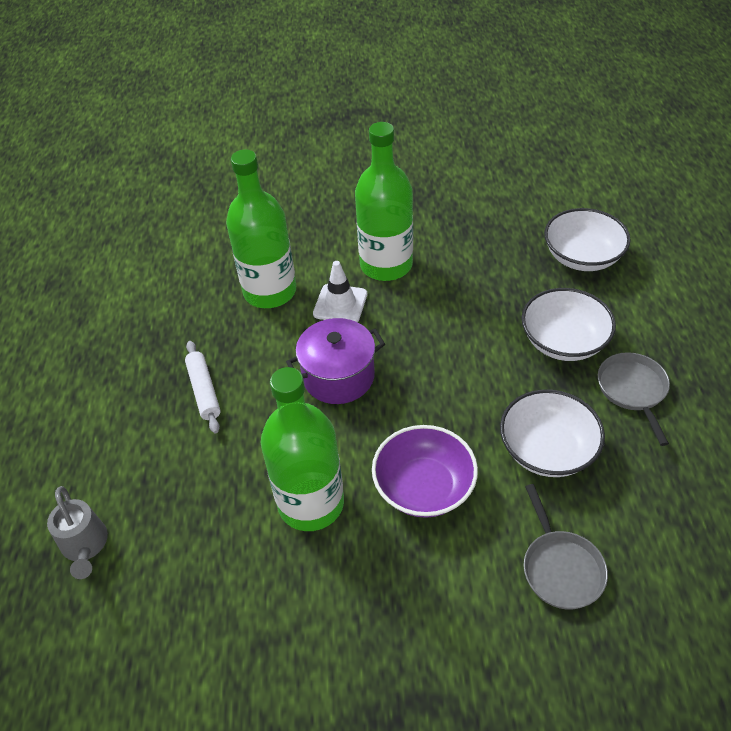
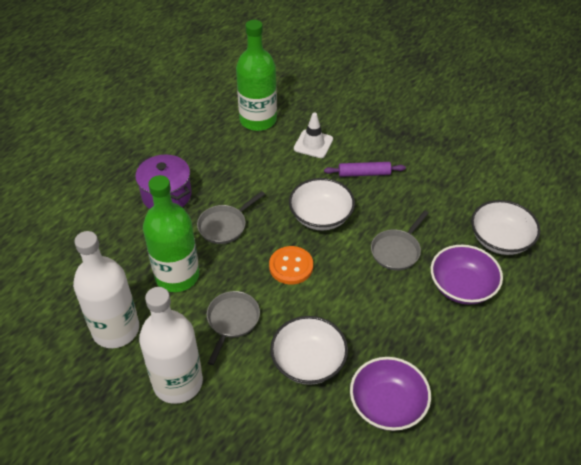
green bottle: 3 -> 2
grey pan: 2 -> 3
grey watering can: 1 -> 0
orange button: 0 -> 1
purple bowl: 1 -> 2
purple rolling pin: 0 -> 1
white bottle: 0 -> 2
white rolling pin: 1 -> 0

